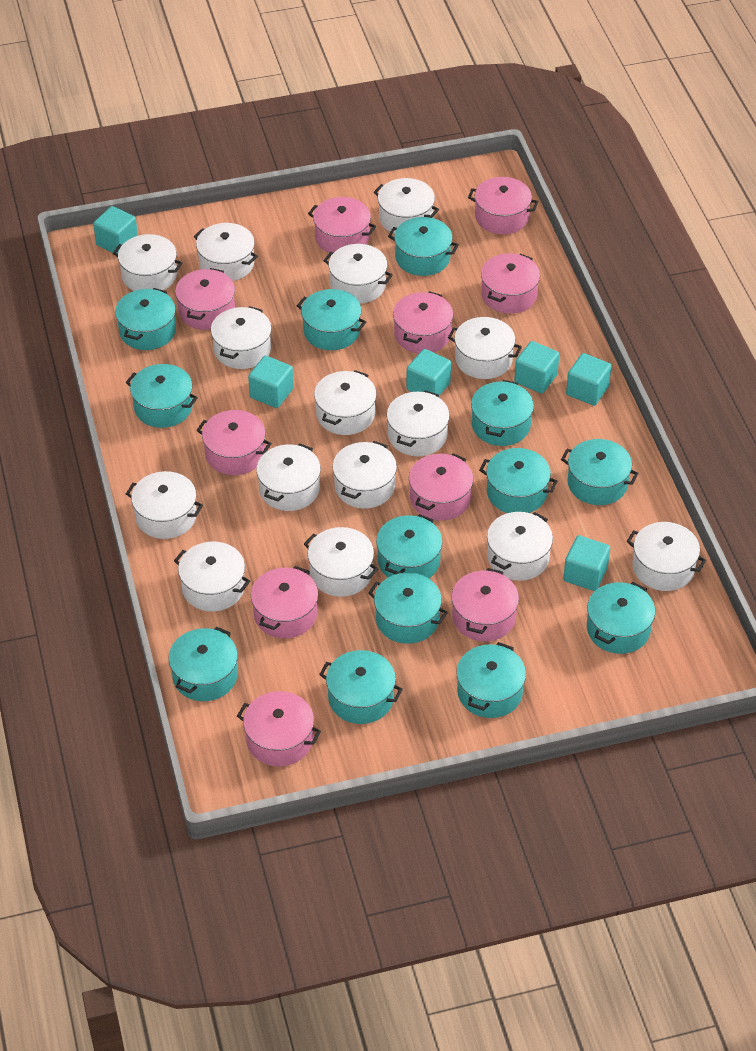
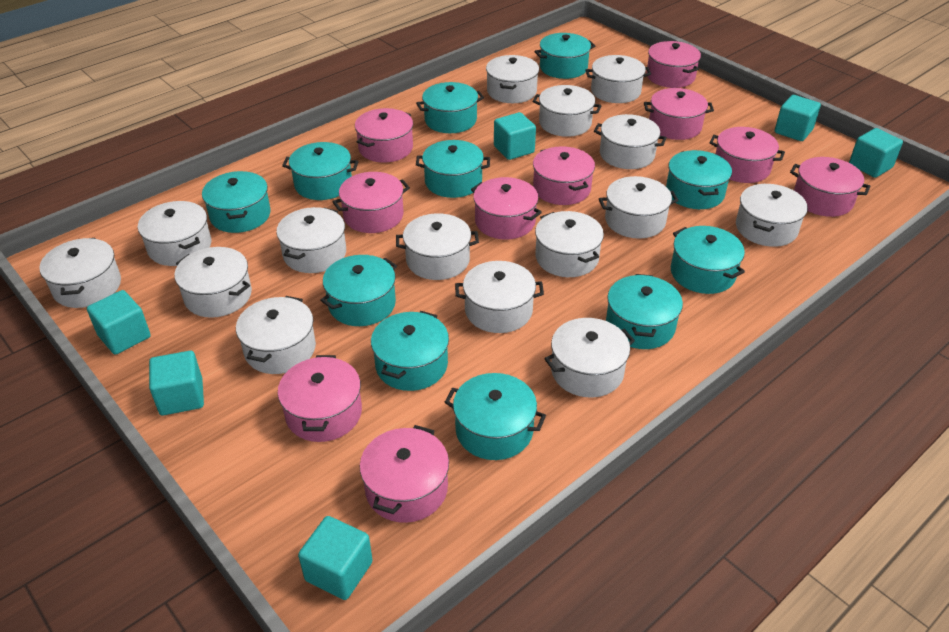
turquoise pot: 13 -> 11

